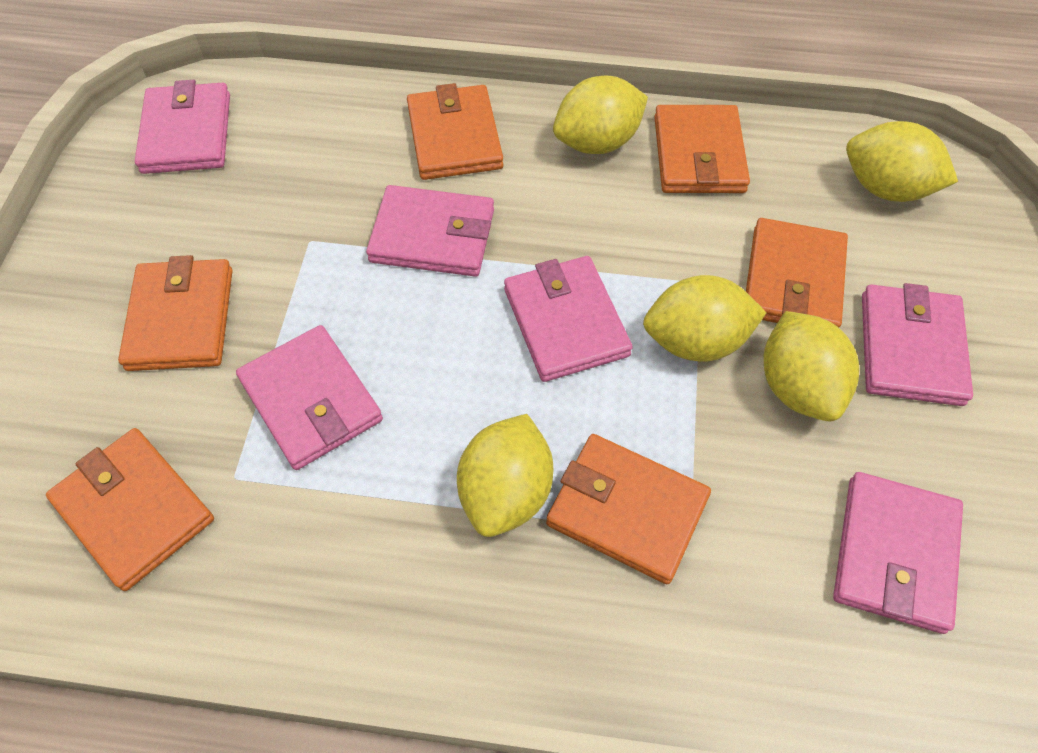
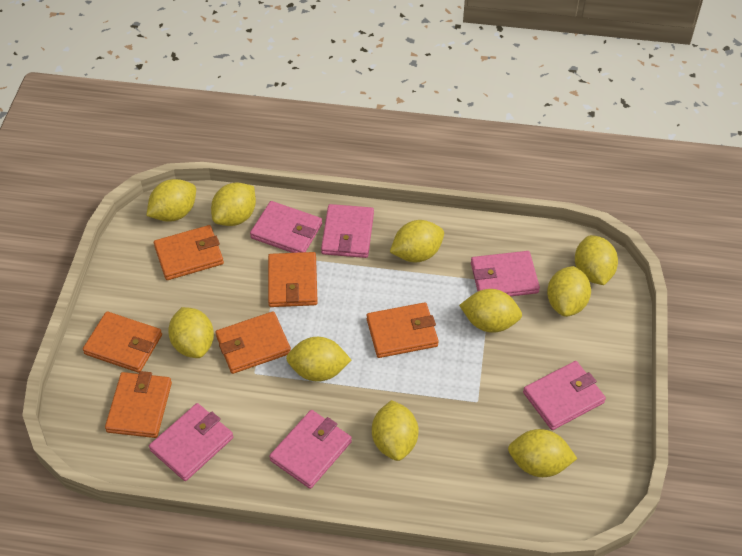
yellow lemon: 5 -> 10

